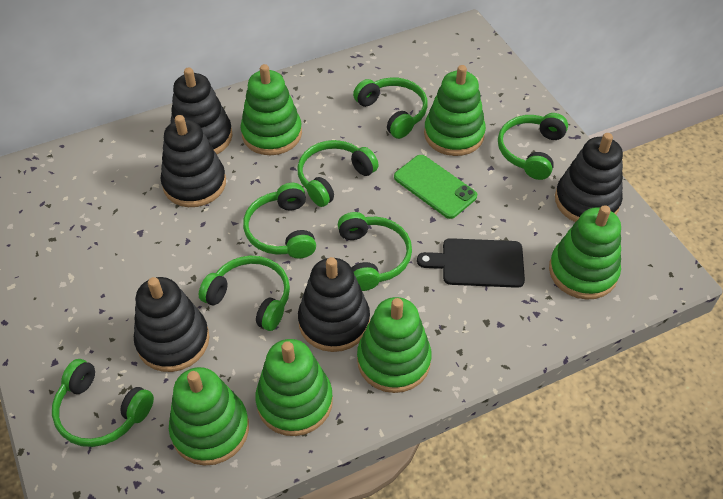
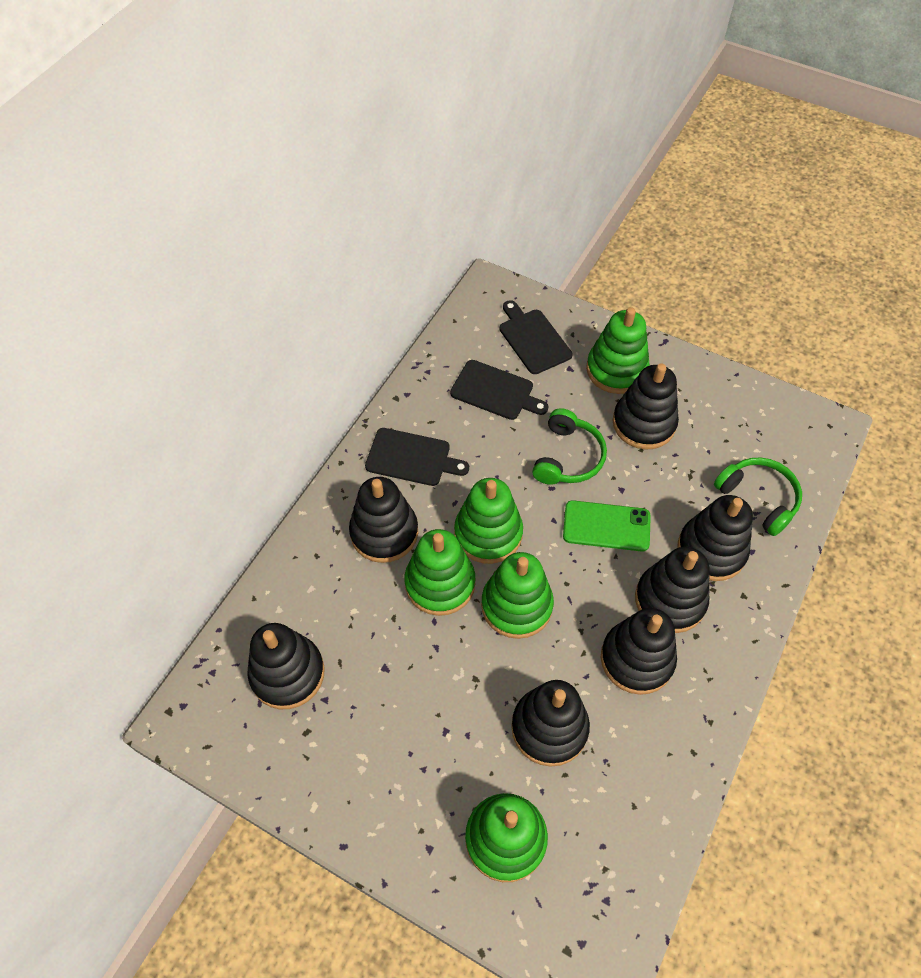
black cutting board: 1 -> 3
black stacking toy: 5 -> 7
green headphones: 7 -> 2
green stacking toy: 6 -> 5

